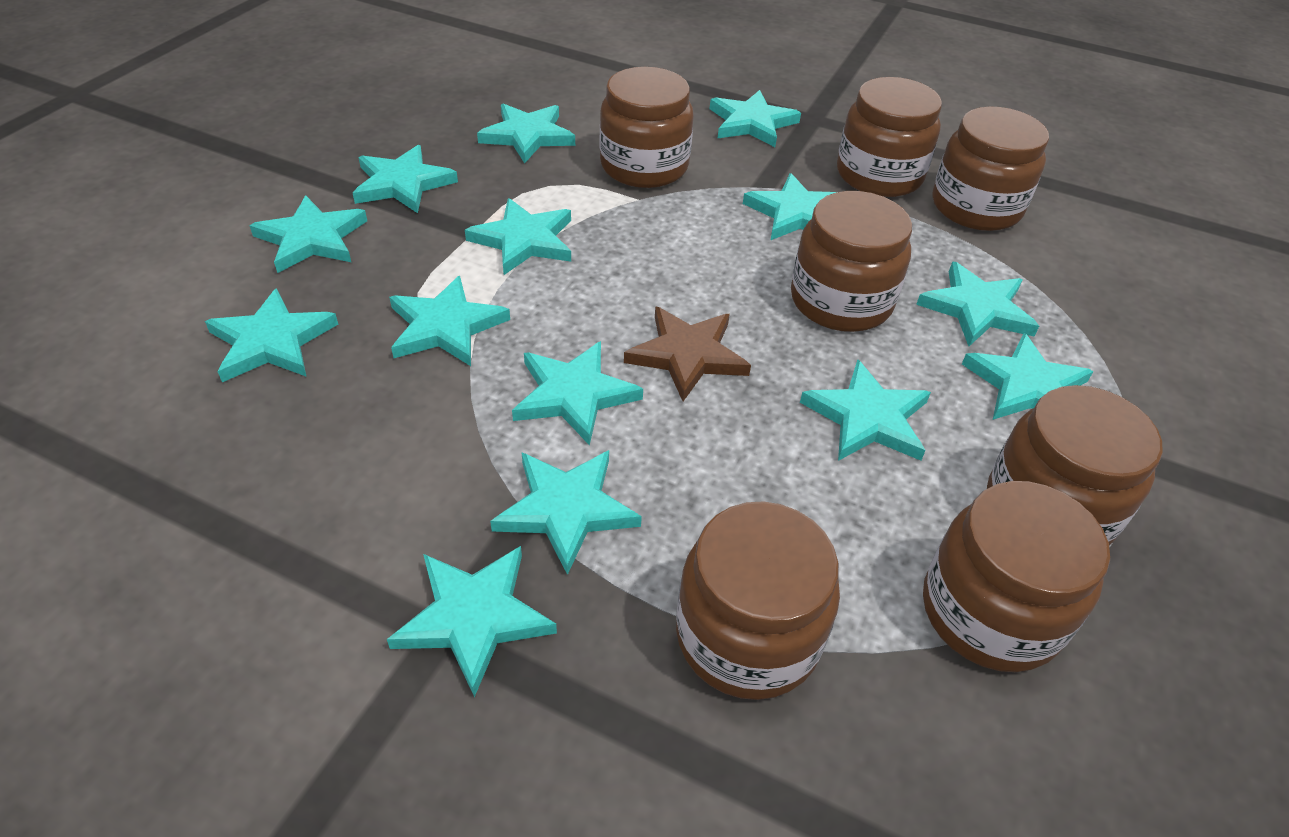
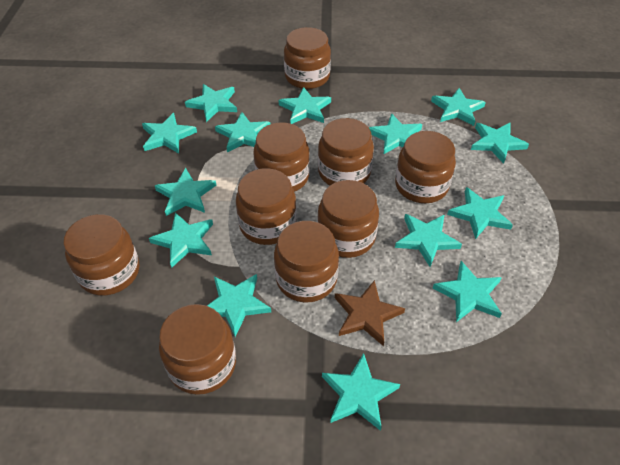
brown jar: 7 -> 9

